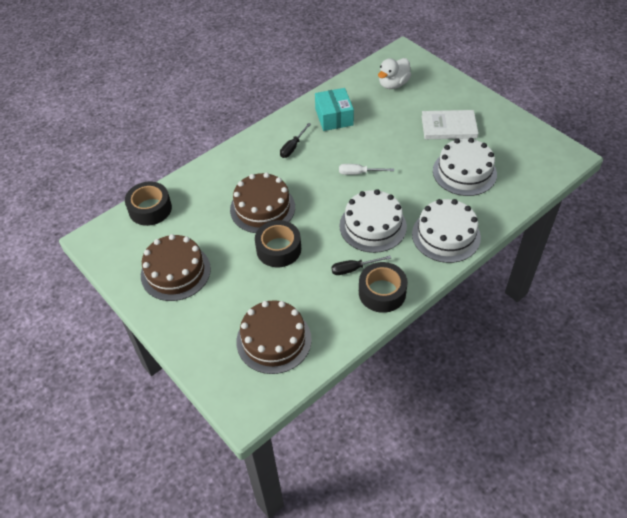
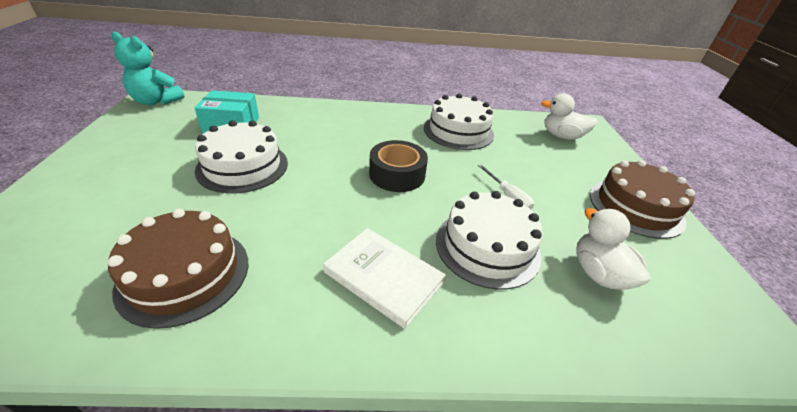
black screwdriver: 2 -> 0
black tape: 3 -> 1
brown cake: 3 -> 2
turquoise teddy bear: 0 -> 1
white duck: 1 -> 2

